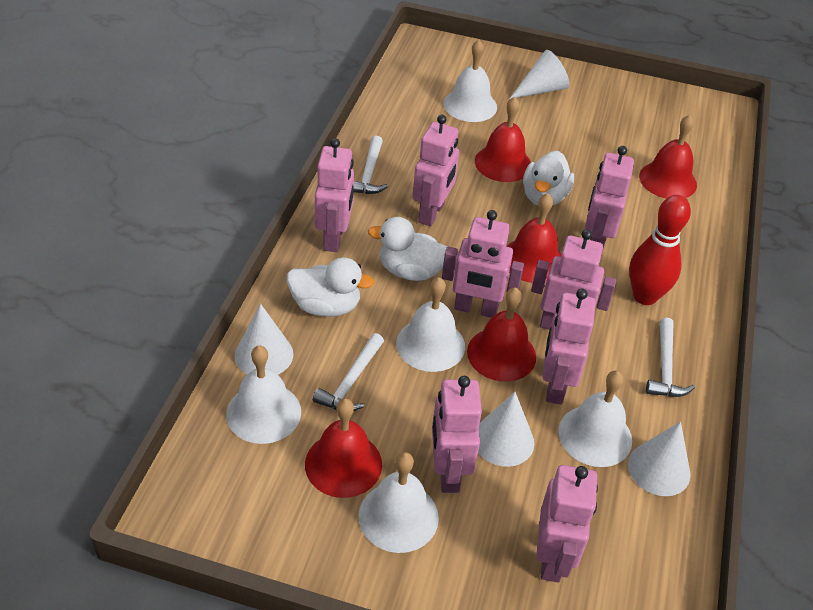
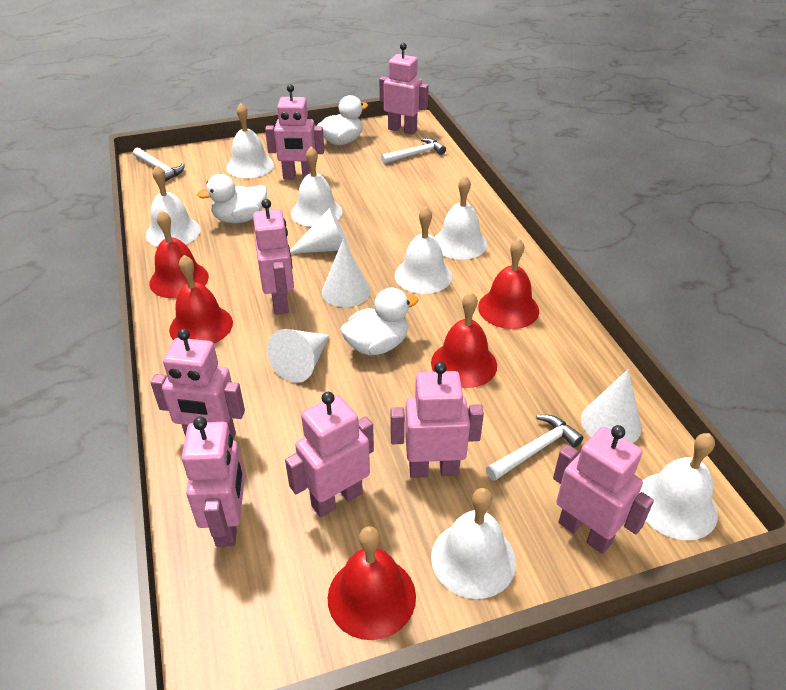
red bowling pin: 1 -> 0
white bell: 5 -> 7

